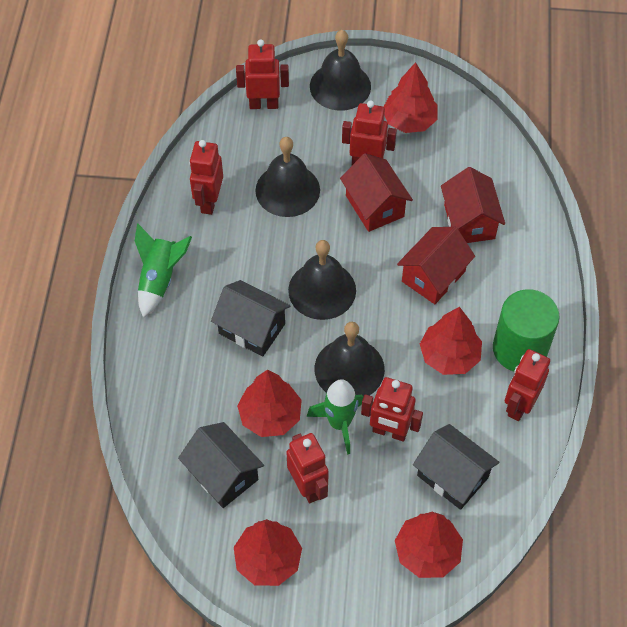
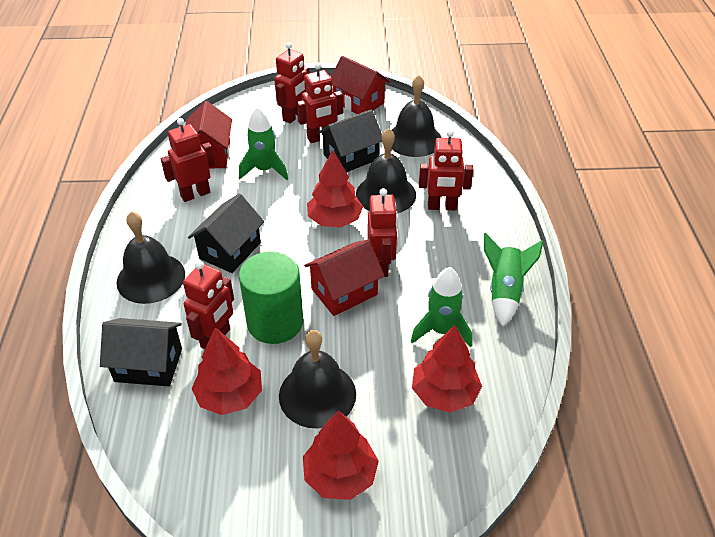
green rocket: 2 -> 3
red tree: 5 -> 4

